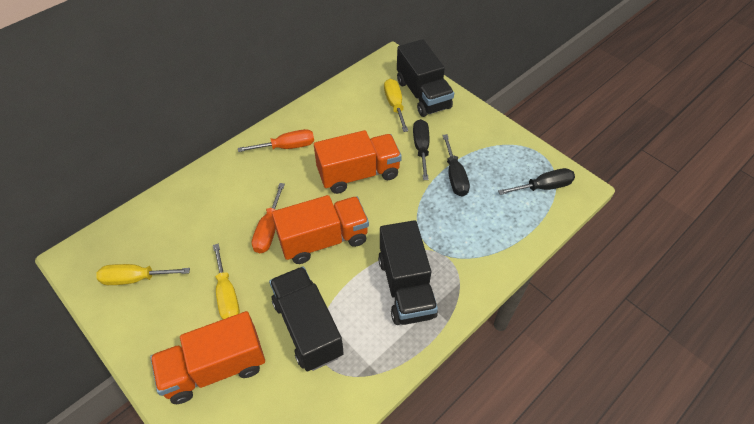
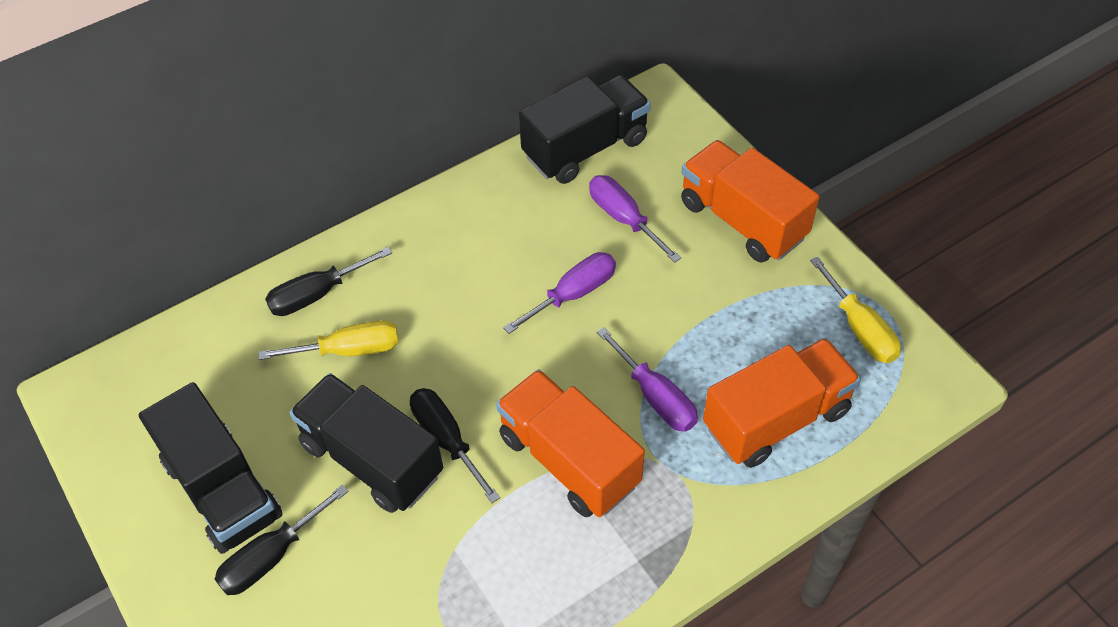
orange screwdriver: 2 -> 0
purple screwdriver: 0 -> 3
yellow screwdriver: 3 -> 2

